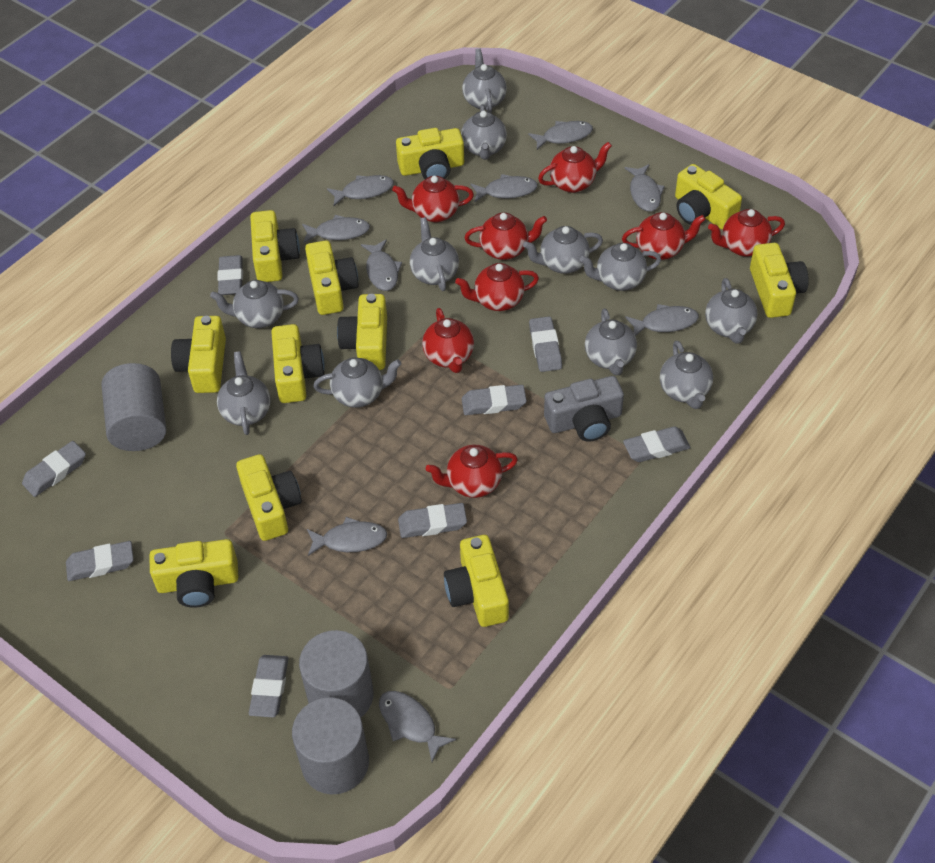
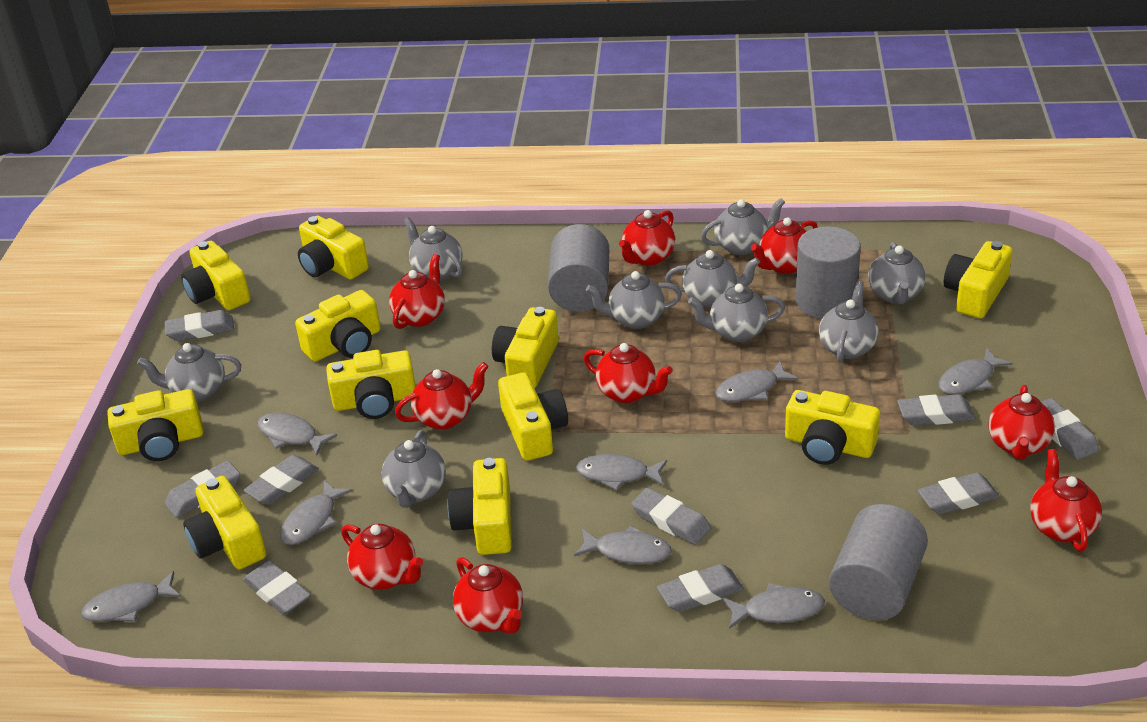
grey camera: 1 -> 0
grey eraser: 8 -> 9
grey fish: 9 -> 8
grey teapot: 11 -> 9
red teapot: 8 -> 9

